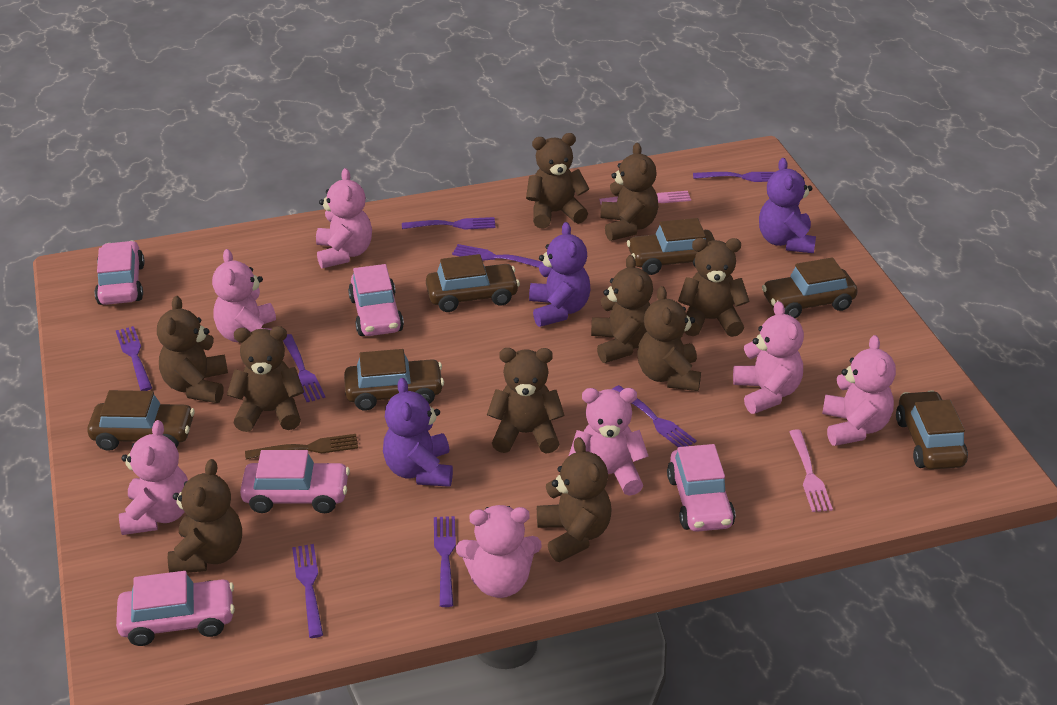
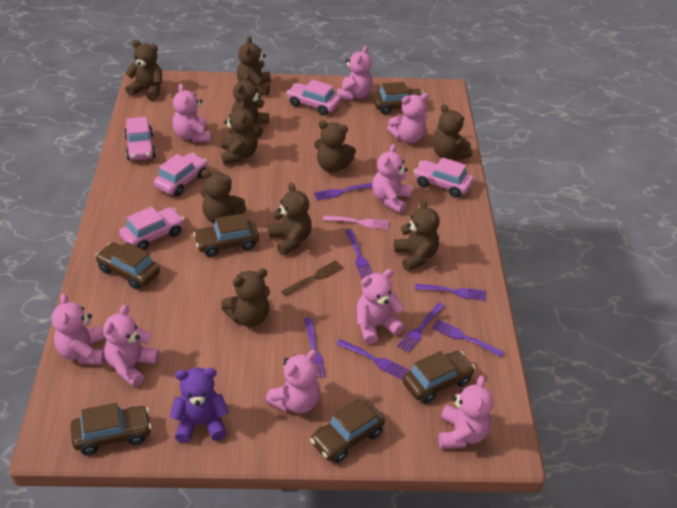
pink fork: 2 -> 1
pink teddy bear: 7 -> 9
purple fork: 8 -> 7
purple teddy bear: 3 -> 1

